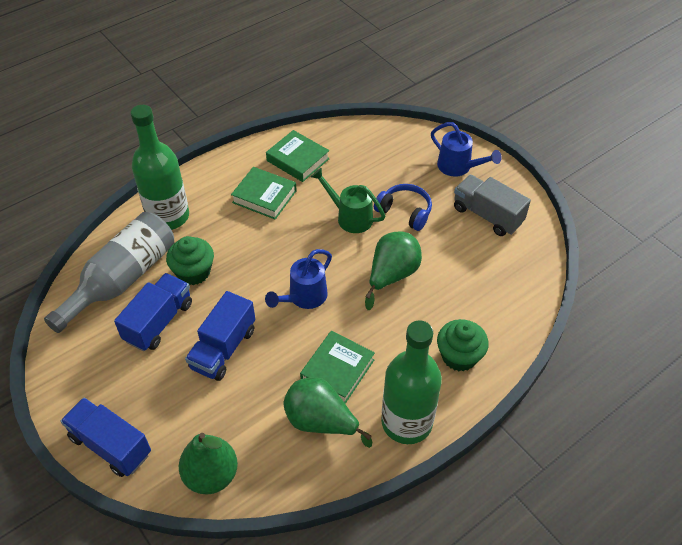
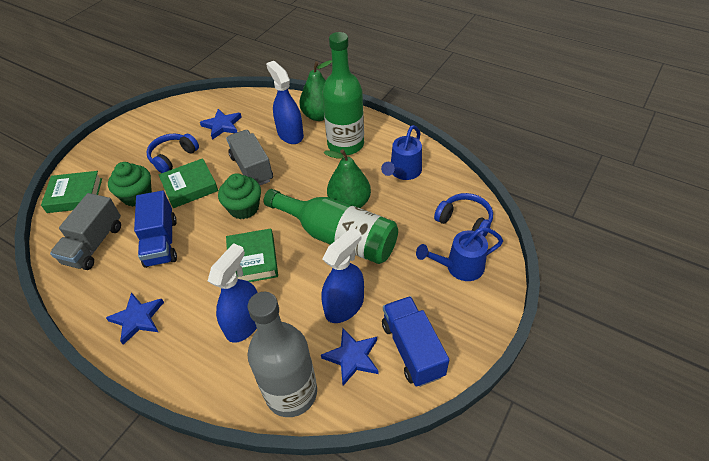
blue headphones: 1 -> 2
blue spray bottle: 0 -> 3
blue star: 0 -> 3
blue truck: 3 -> 2
green pear: 3 -> 2
green watering can: 1 -> 0
grey truck: 1 -> 2

